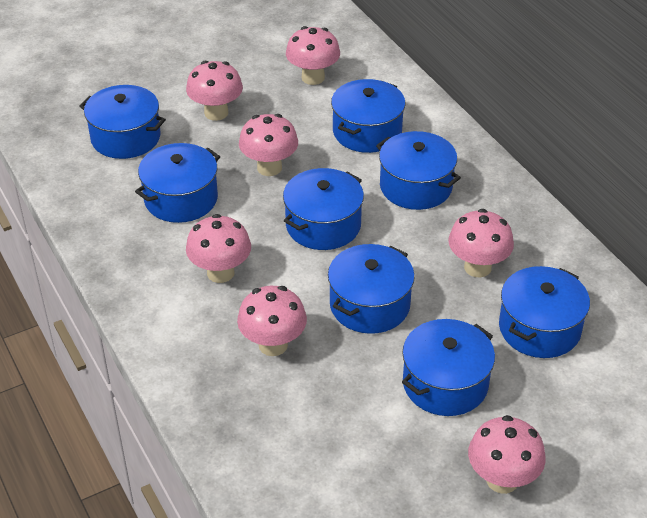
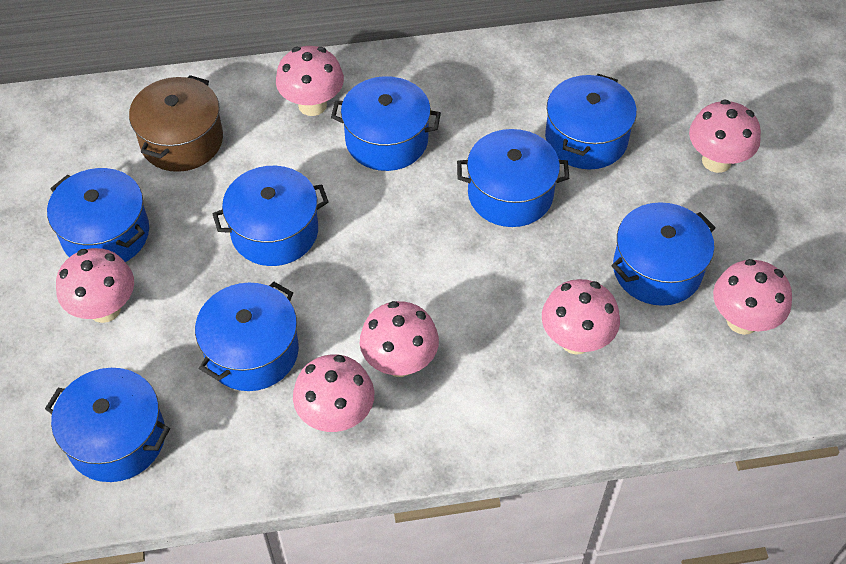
brown pot: 0 -> 1

